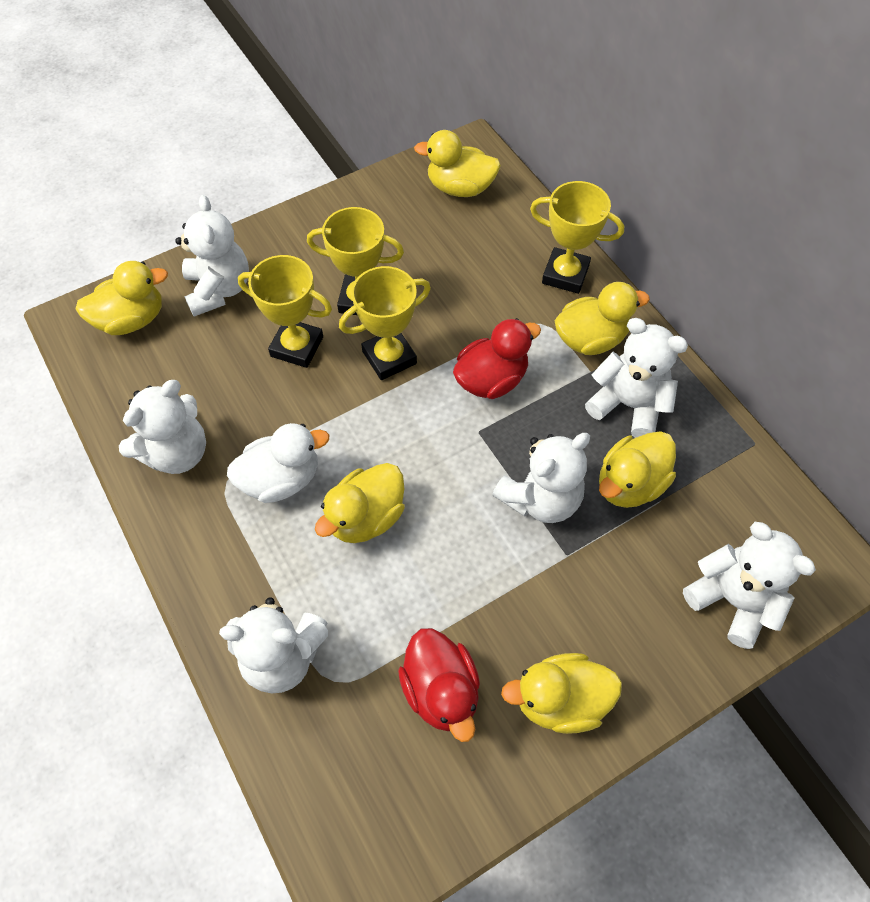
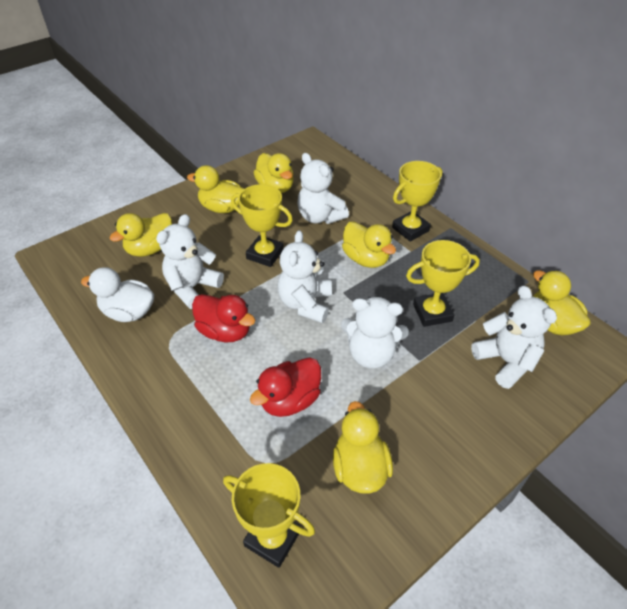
white teddy bear: 6 -> 5

